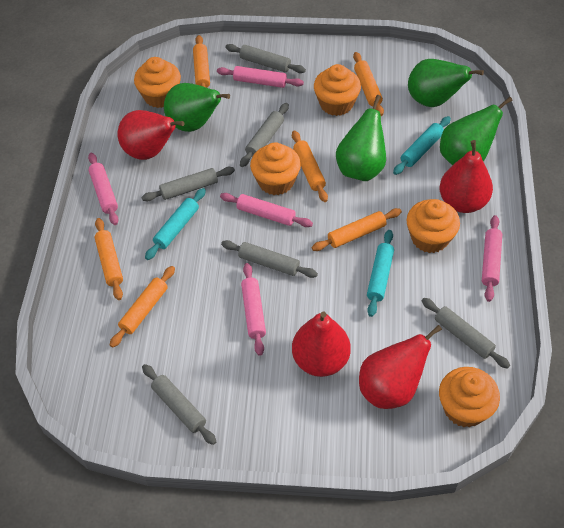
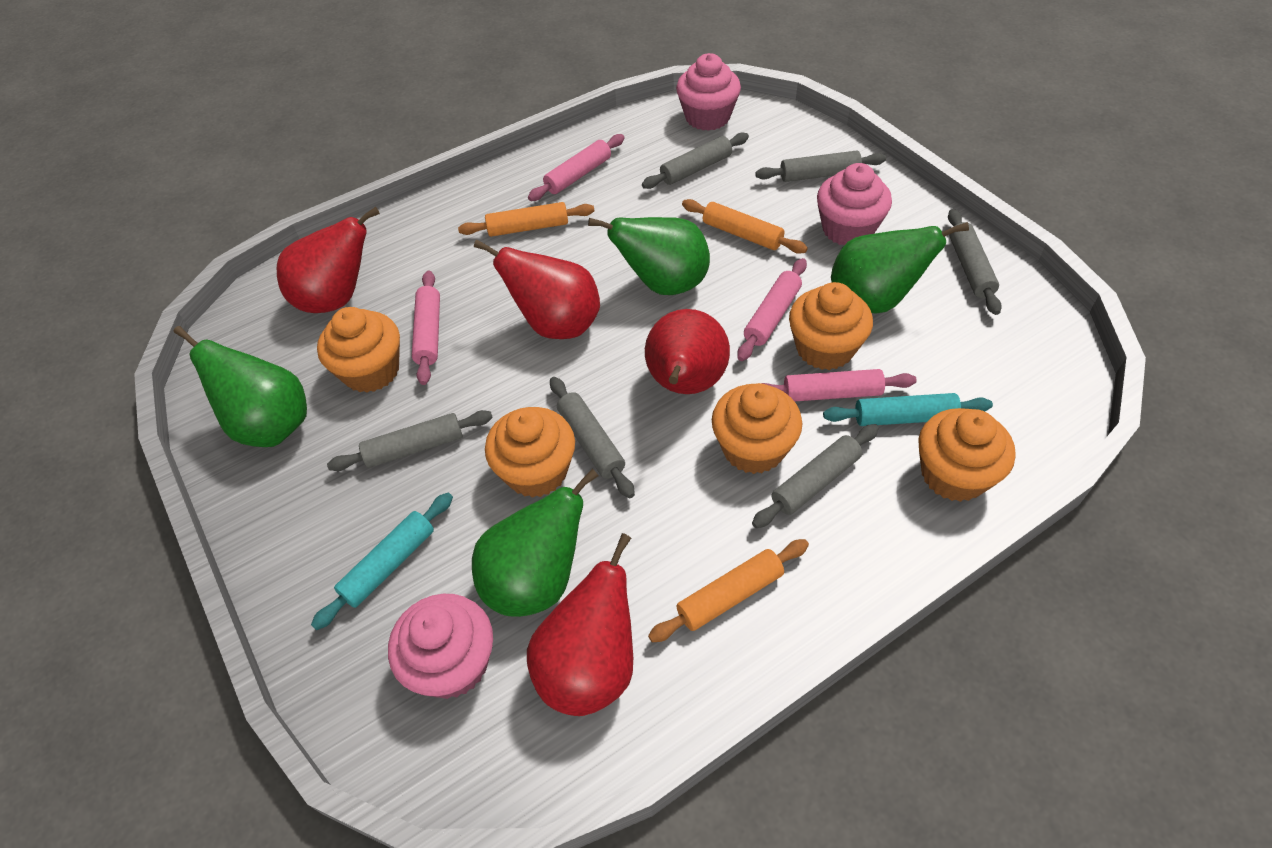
orange rolling pin: 6 -> 3
pink cupcake: 0 -> 3
pink rolling pin: 5 -> 4
turquoise rolling pin: 3 -> 2

